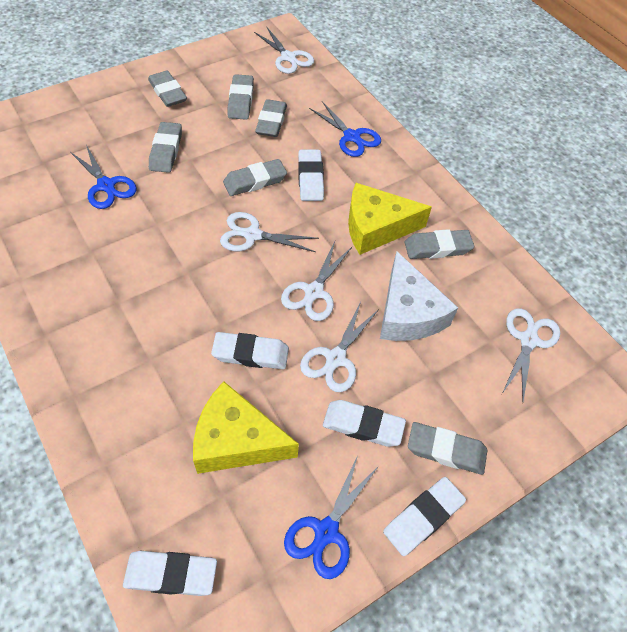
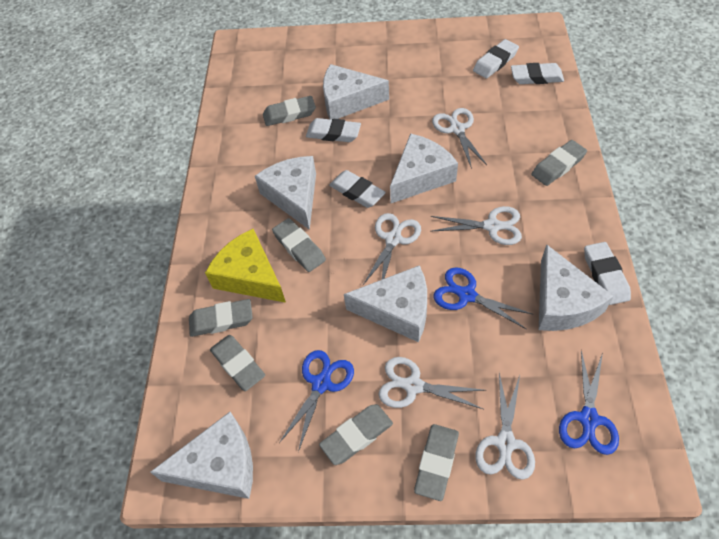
white cheese: 1 -> 6
yellow cheese: 2 -> 1

